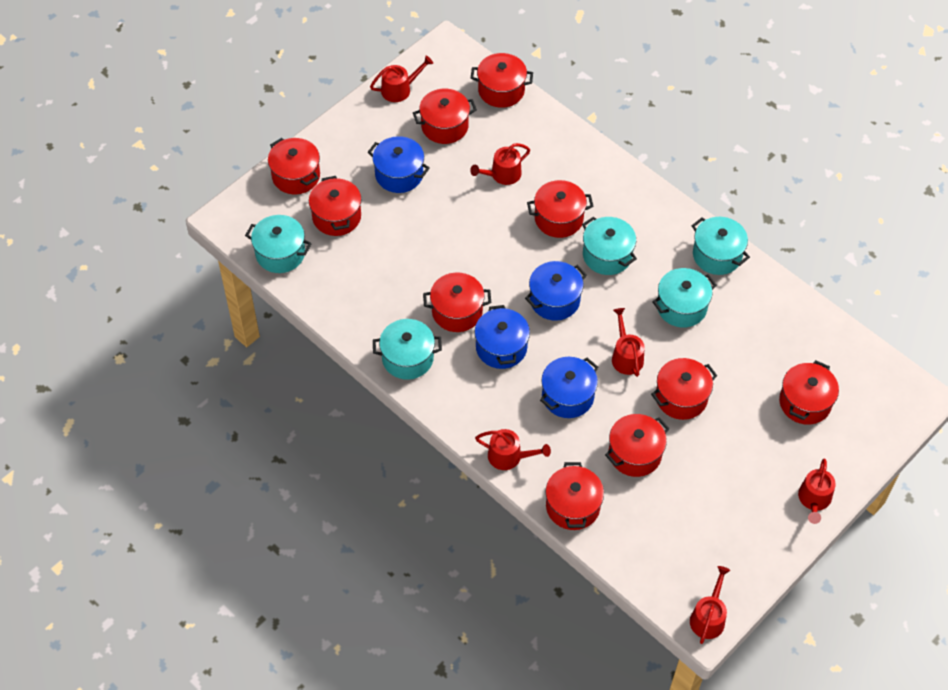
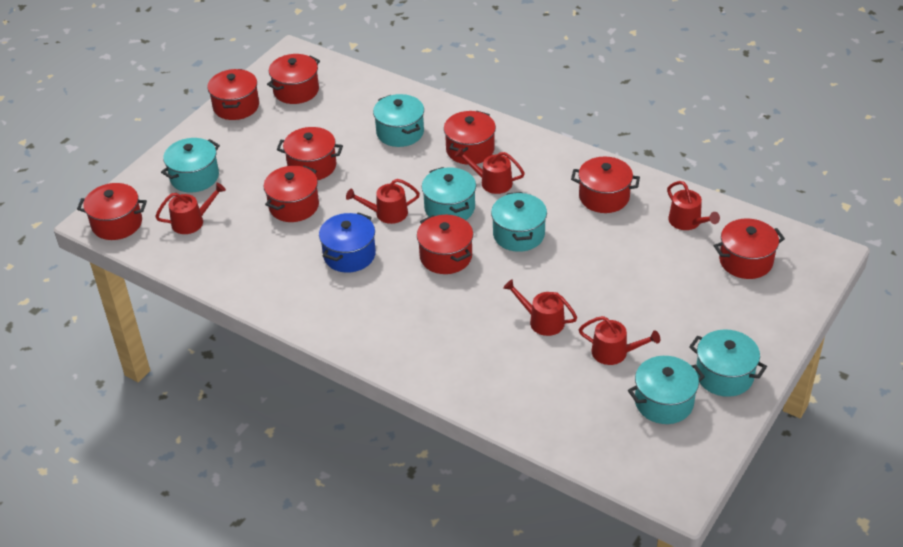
blue pot: 4 -> 1
red pot: 10 -> 9
turquoise pot: 5 -> 6

